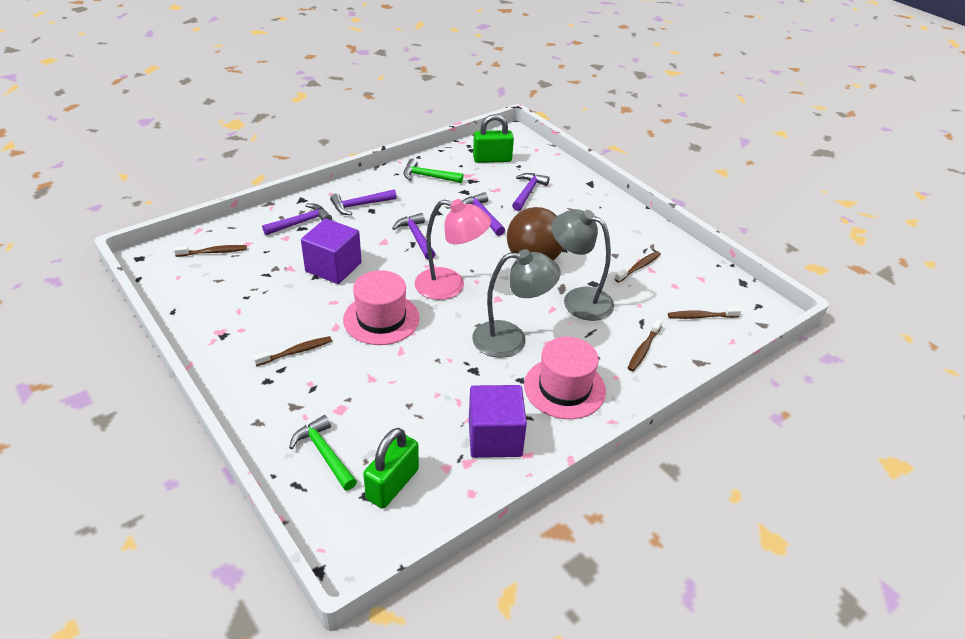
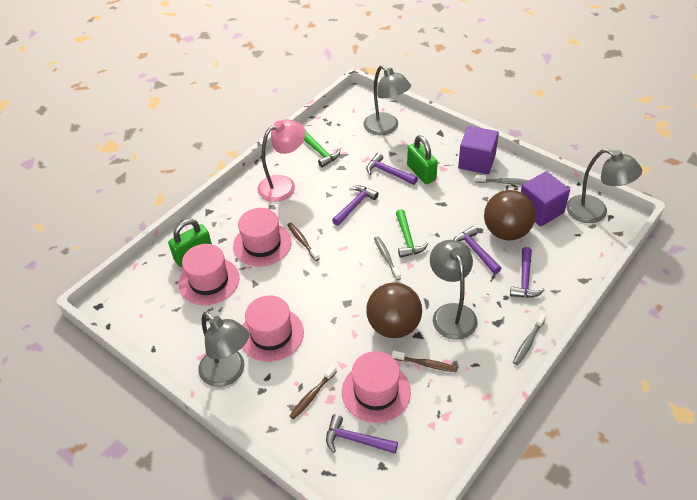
brown ball: 1 -> 2
brown toothbrush: 5 -> 3
grey lamp: 2 -> 4
grey toothbrush: 0 -> 3
pink hat: 2 -> 4

